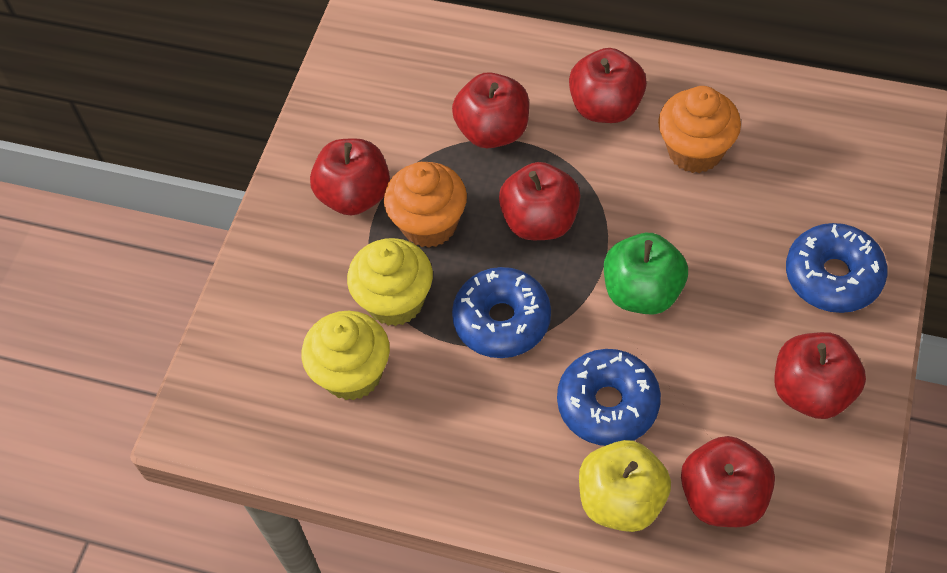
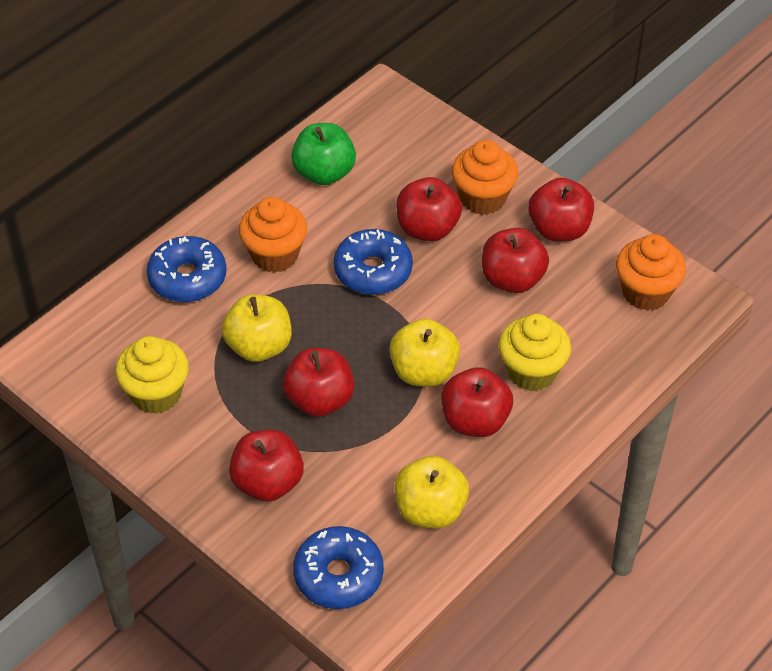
orange cupcake: 2 -> 3
yellow apple: 1 -> 3

